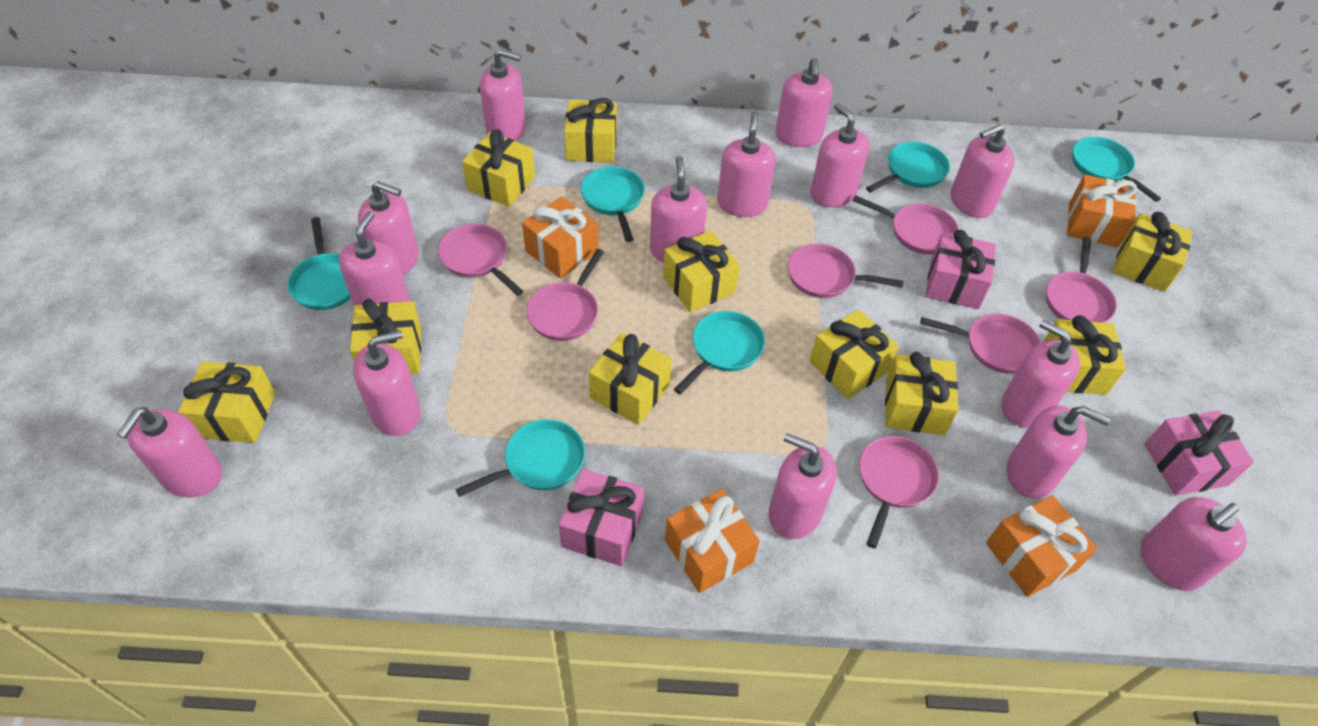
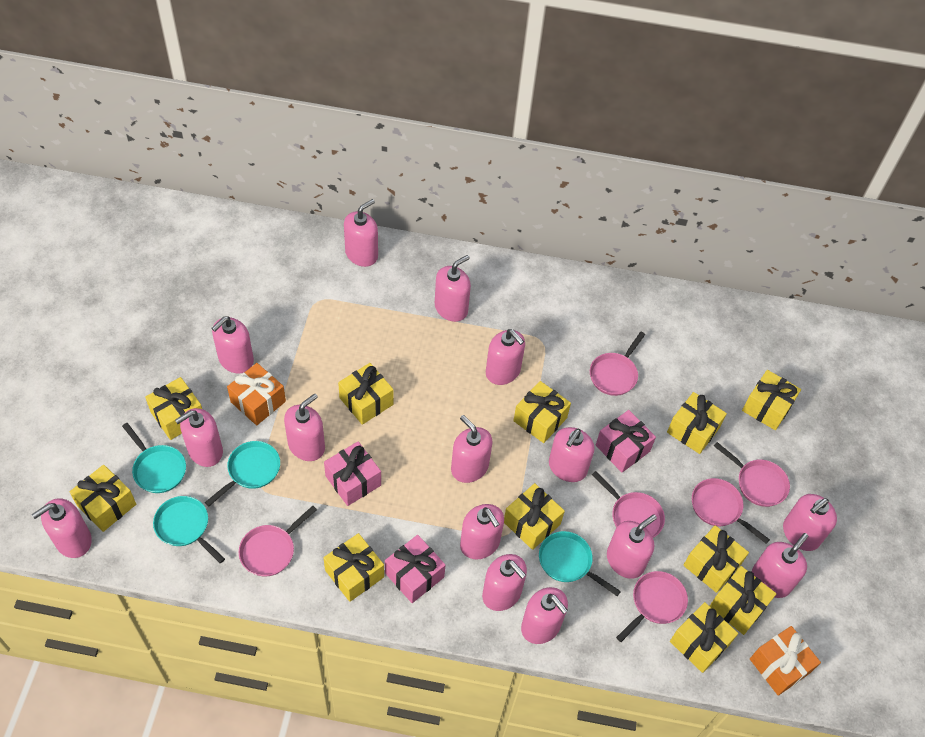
orange gift: 4 -> 2
pink pan: 7 -> 6
pink soap dispenser: 14 -> 15
turquoise pan: 6 -> 4
yellow gift: 10 -> 11

